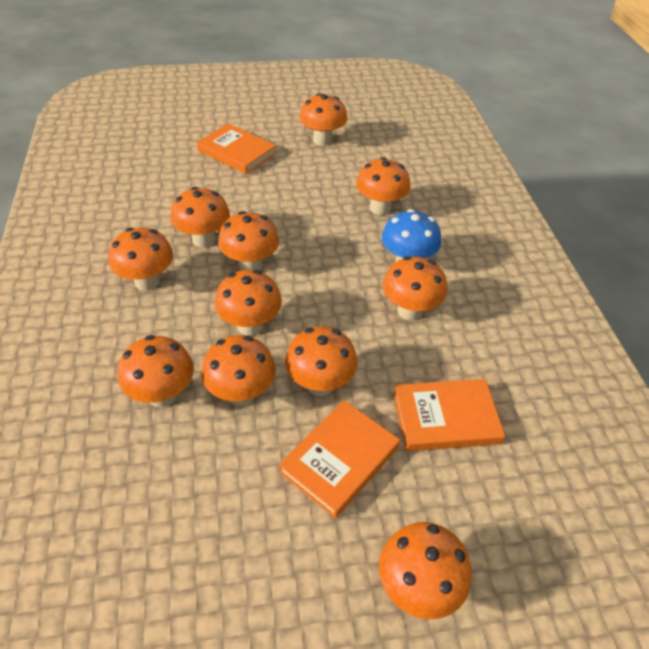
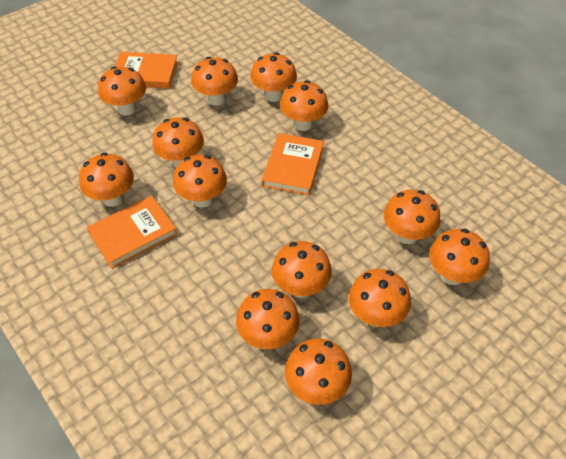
blue mushroom: 1 -> 0
orange mushroom: 11 -> 13

